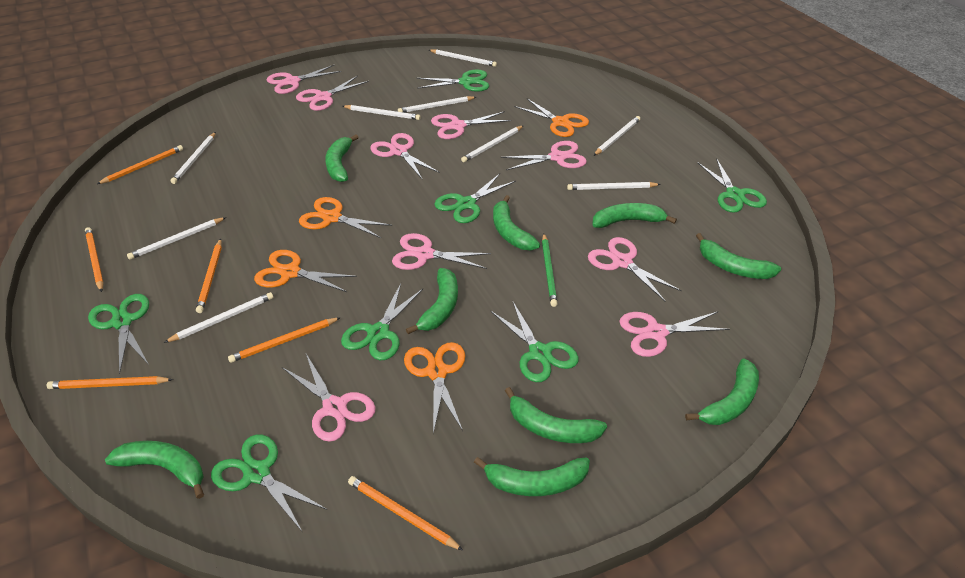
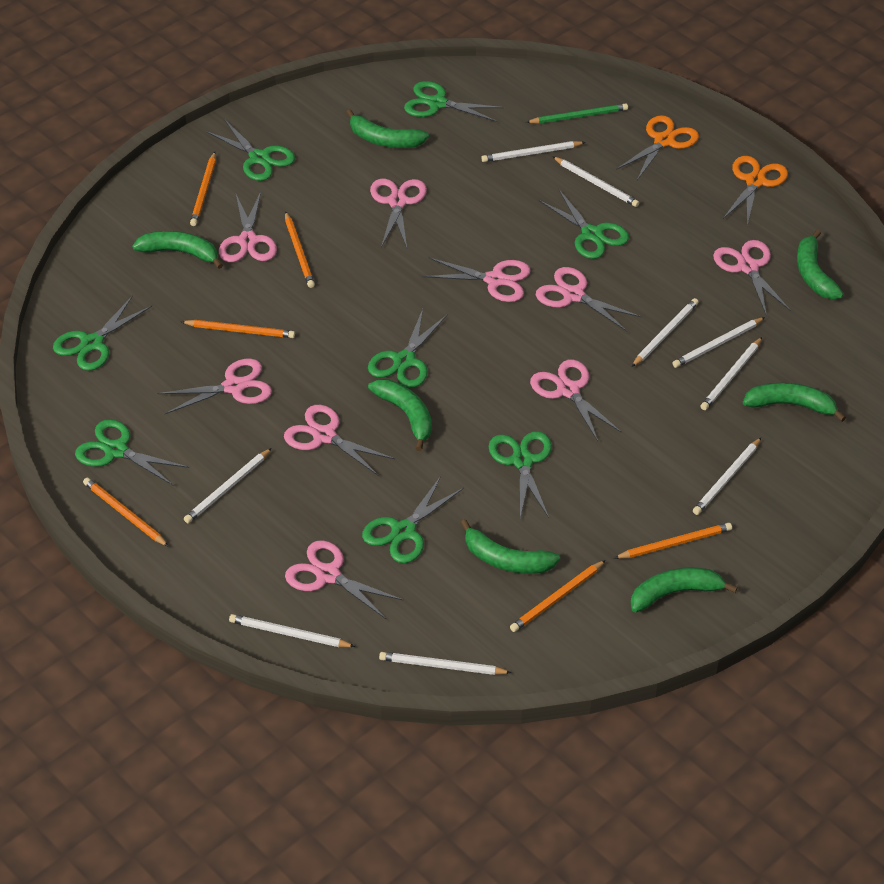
green banana: 9 -> 7
green scissors: 7 -> 8
orange scissors: 4 -> 2

